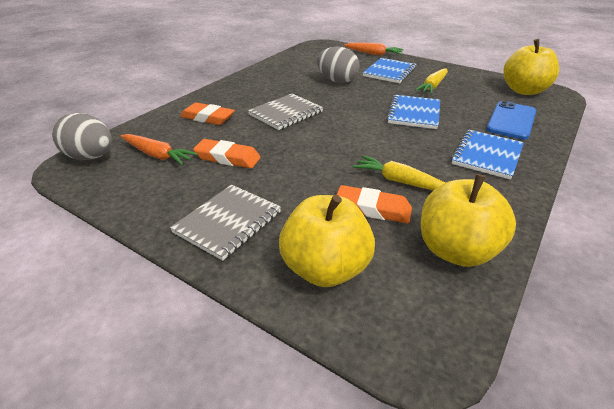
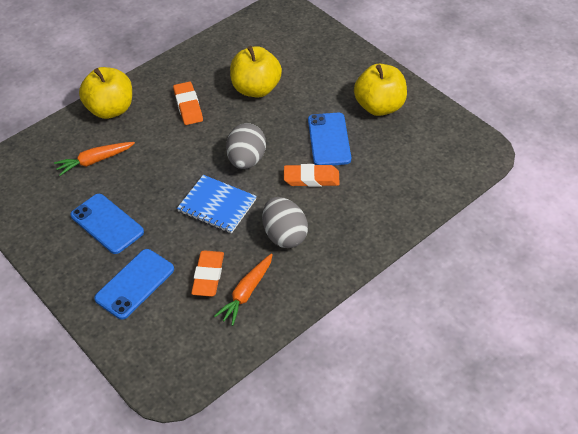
blue notebook: 3 -> 1
blue phone: 1 -> 3
grey notebook: 2 -> 0
yellow carrot: 2 -> 0

